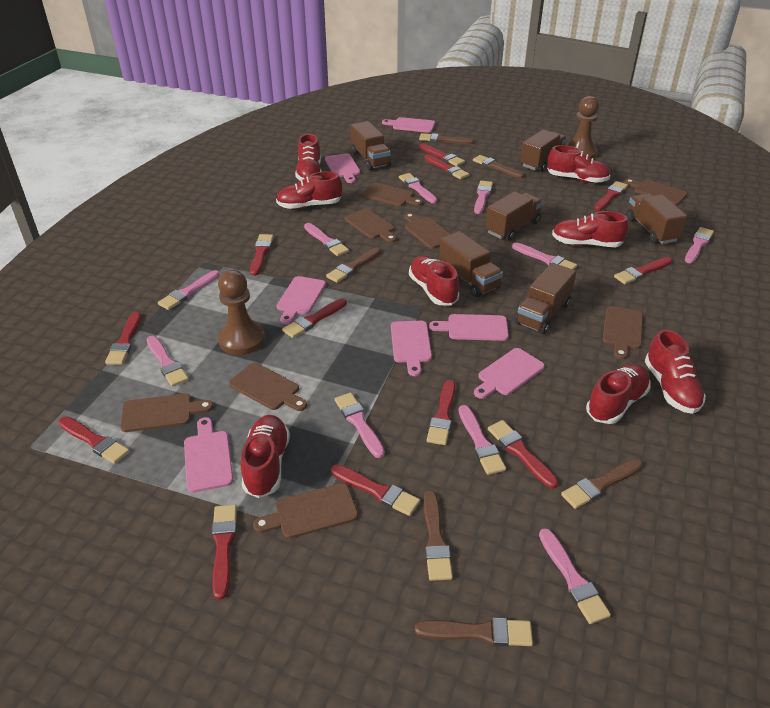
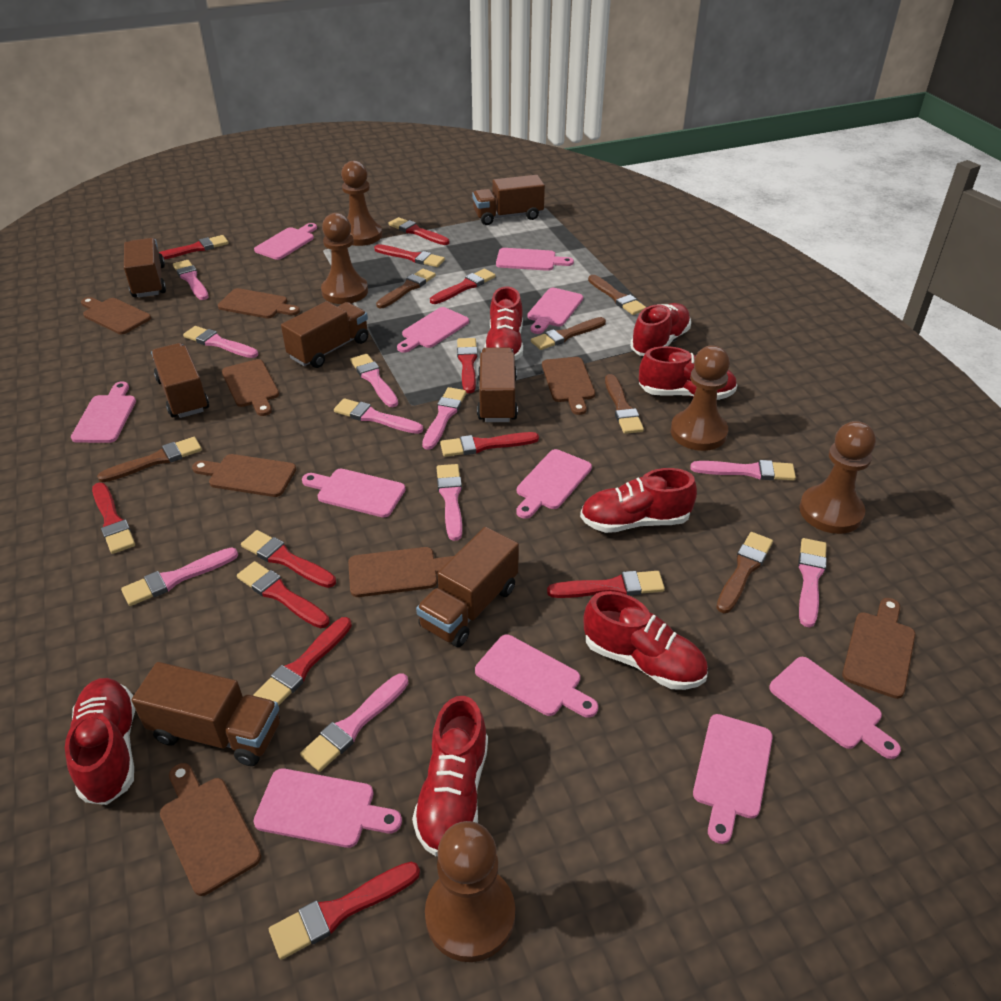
brown pawn: 2 -> 5
brown truck: 6 -> 7
pink cutting board: 7 -> 11
red shoe: 8 -> 7

